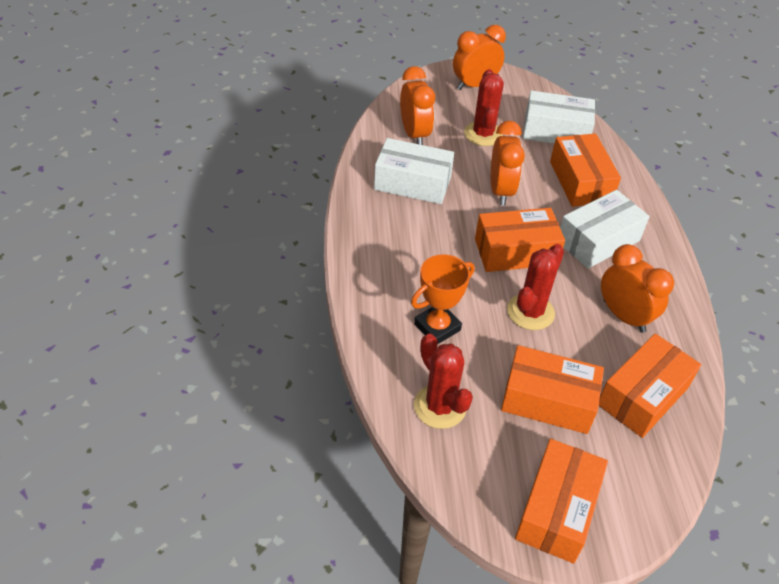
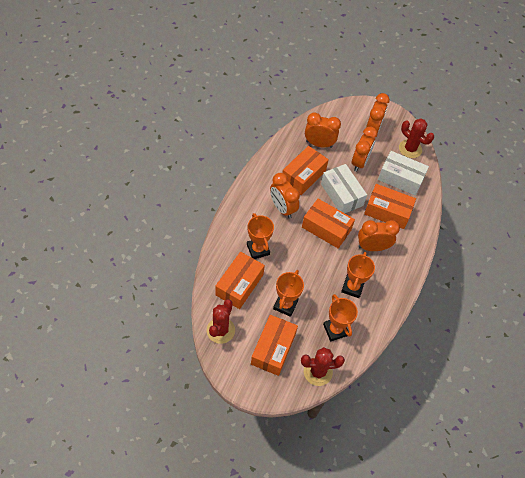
orange clock: 4 -> 5
orange trophy: 1 -> 4
white box: 3 -> 2

